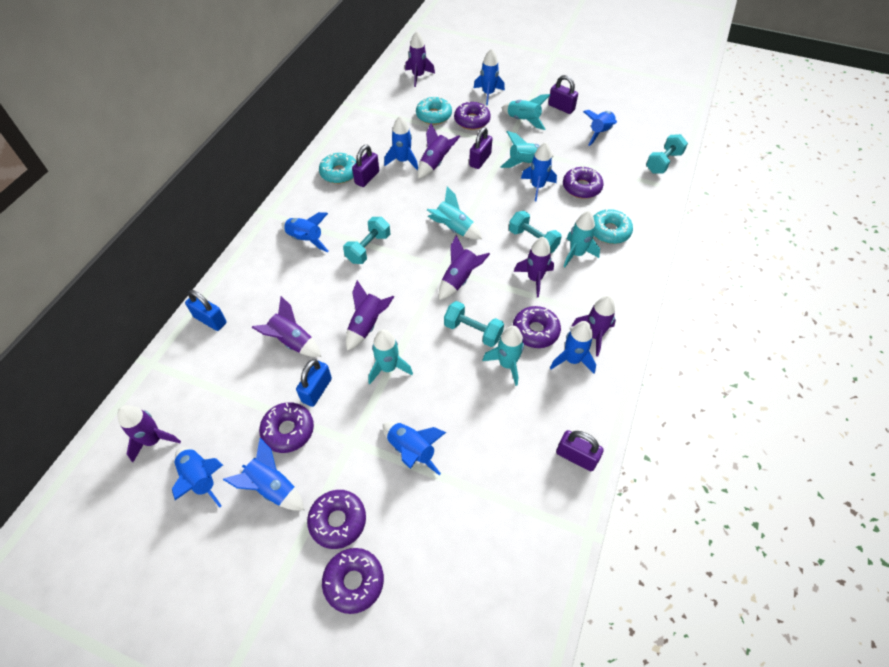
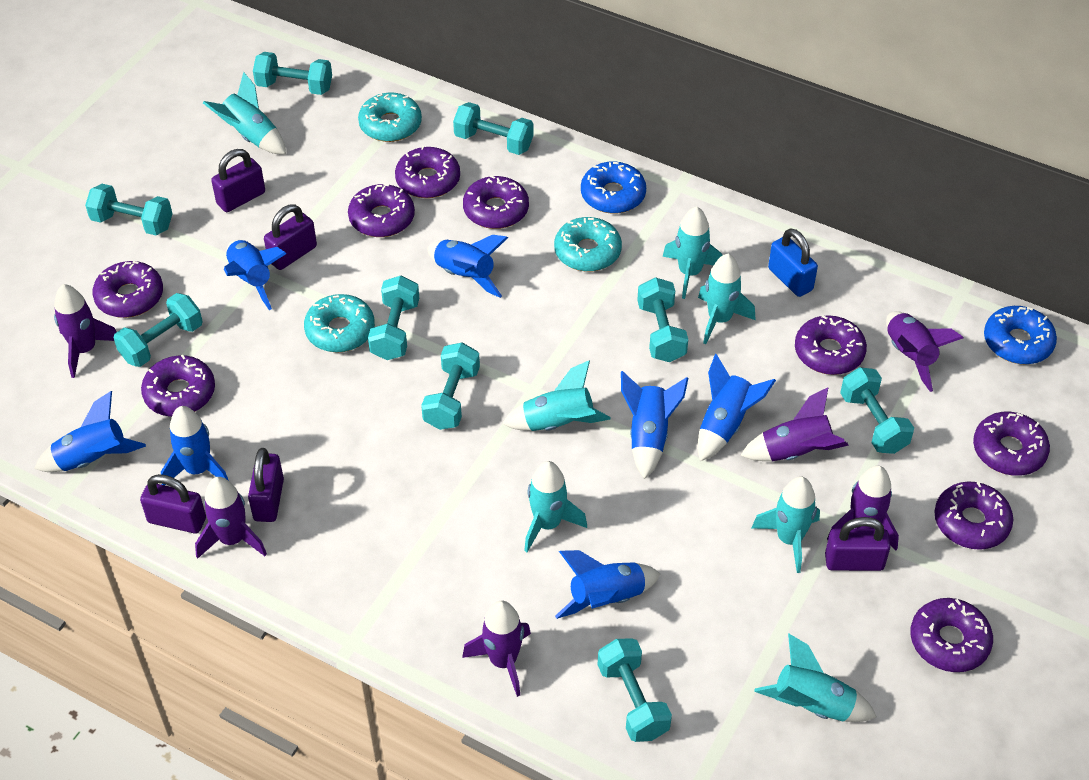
blue donut: 0 -> 2
blue padlock: 2 -> 1
blue rocket: 9 -> 7
purple donut: 6 -> 9
purple padlock: 4 -> 5
purple rocket: 8 -> 6
turquoise dumbbell: 4 -> 9
turquoise rocket: 6 -> 7

